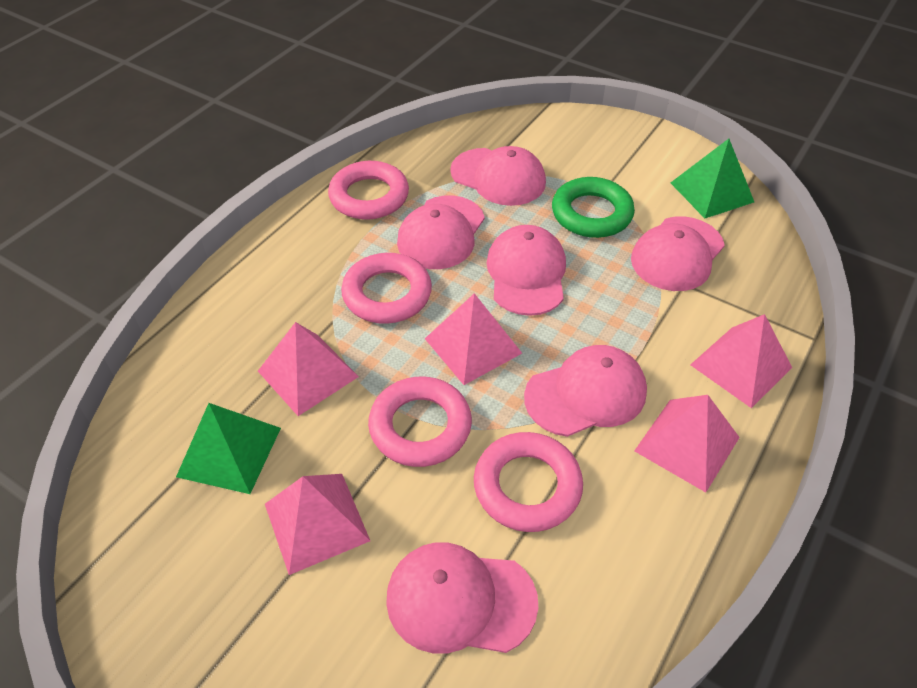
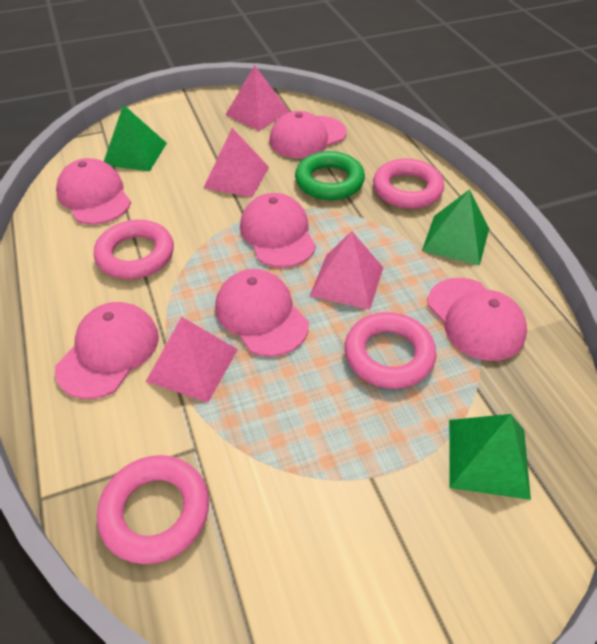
green pyramid: 2 -> 3
pink pyramid: 5 -> 4

